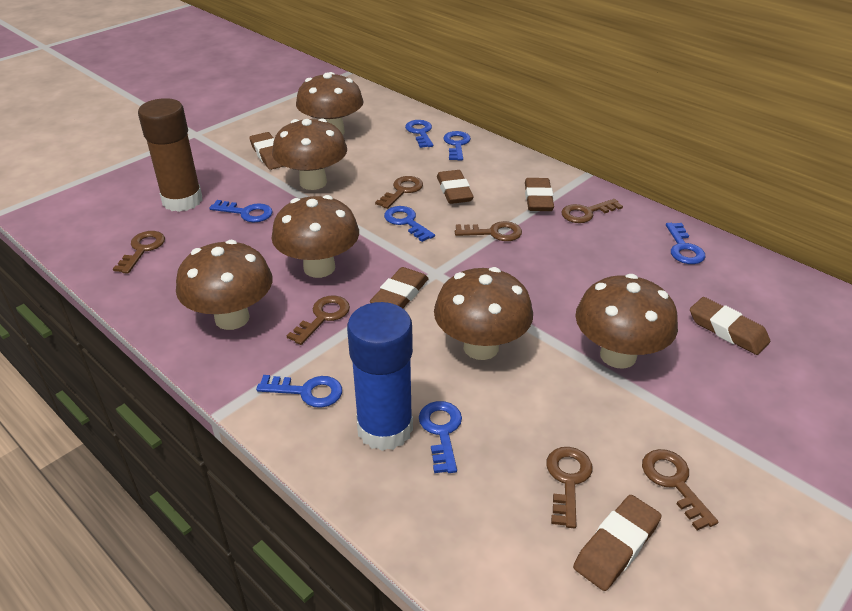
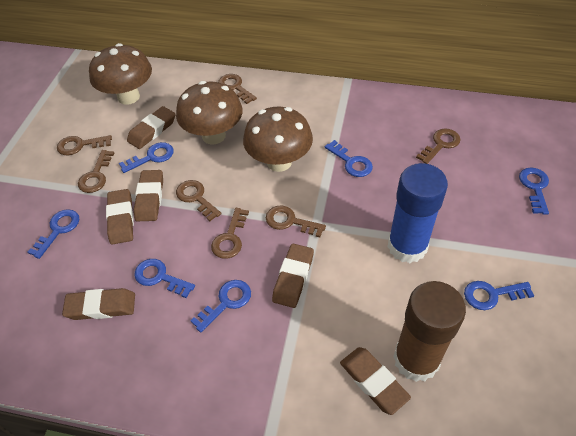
brown mushroom: 6 -> 3

